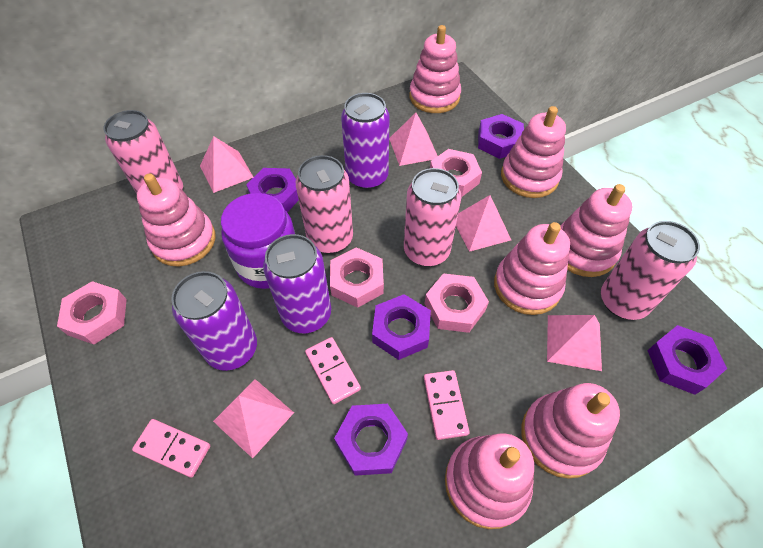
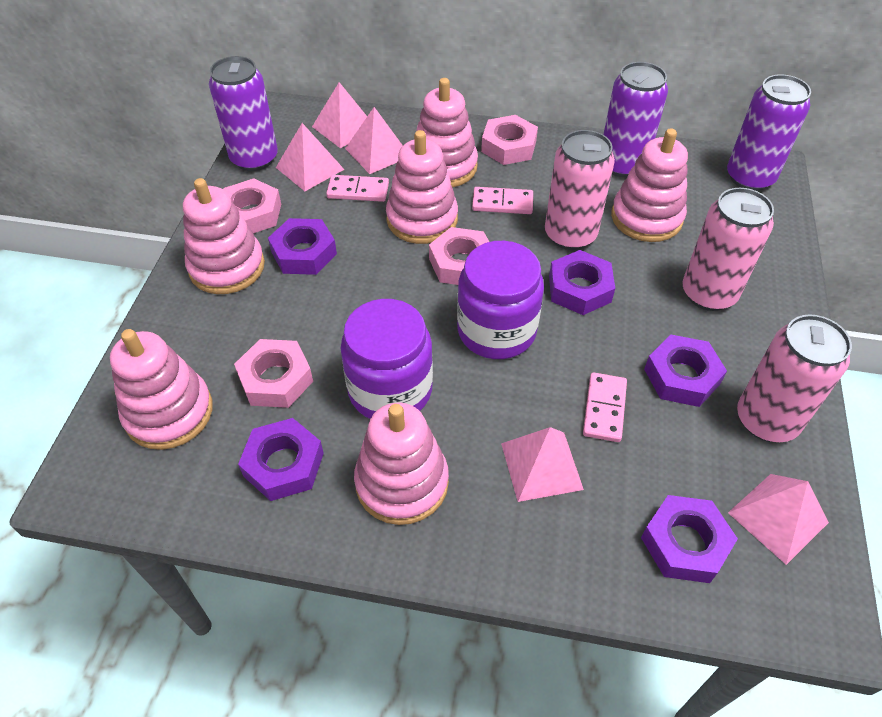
pink can: 4 -> 3
pink stacking toy: 7 -> 6
purple jar: 1 -> 2

